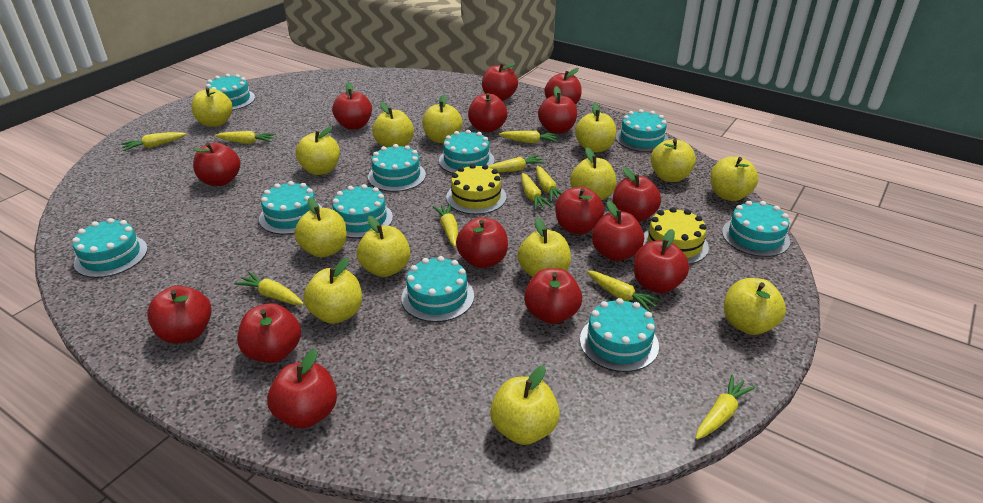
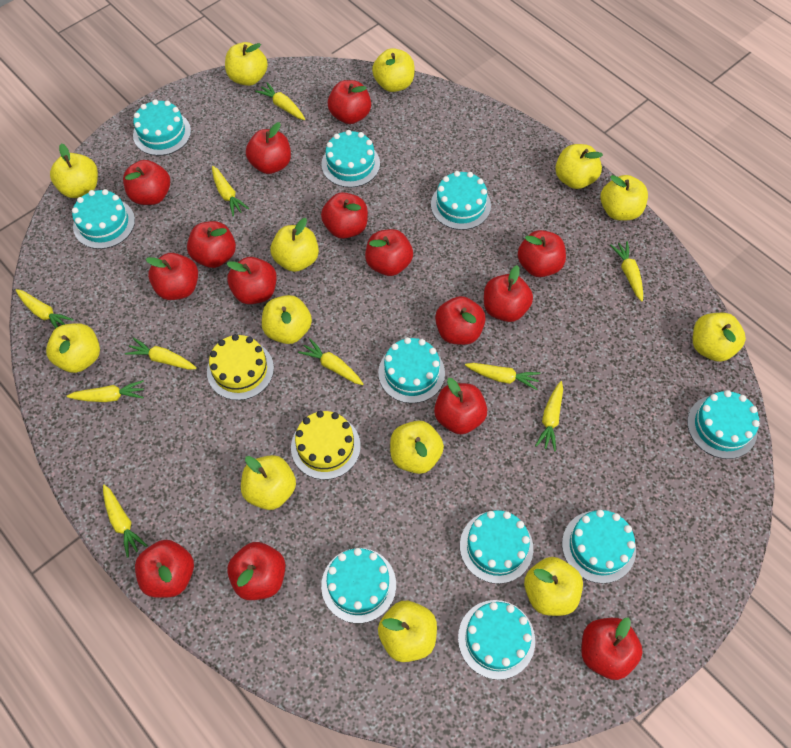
yellow apple: 14 -> 13

